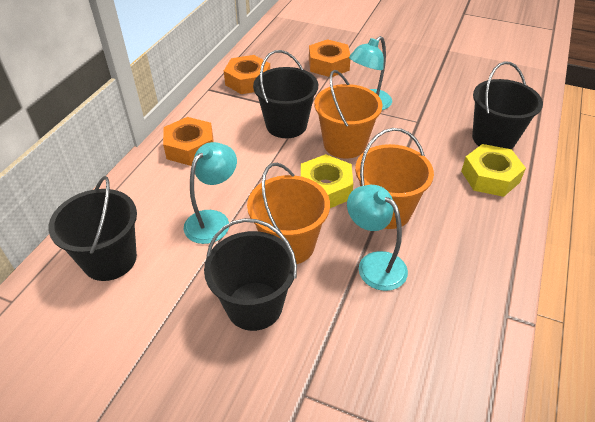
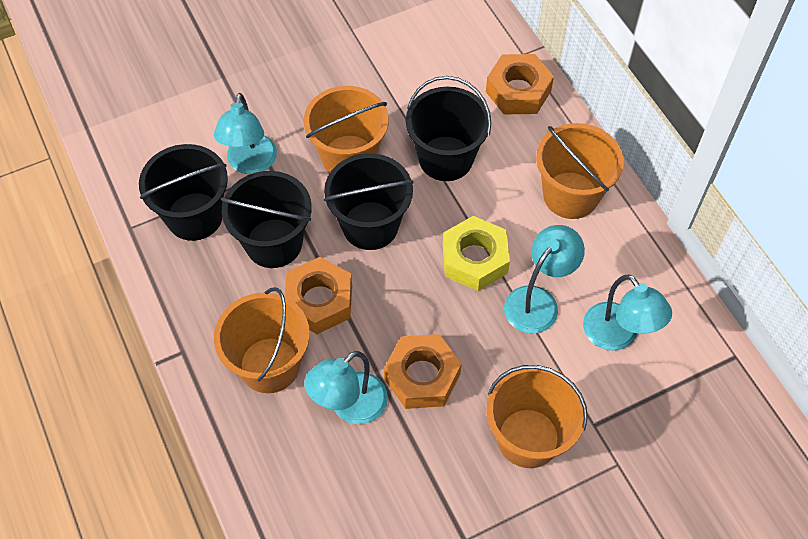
orange bucket: 3 -> 4
turquoise lamp: 3 -> 4
yellow nut: 2 -> 1

